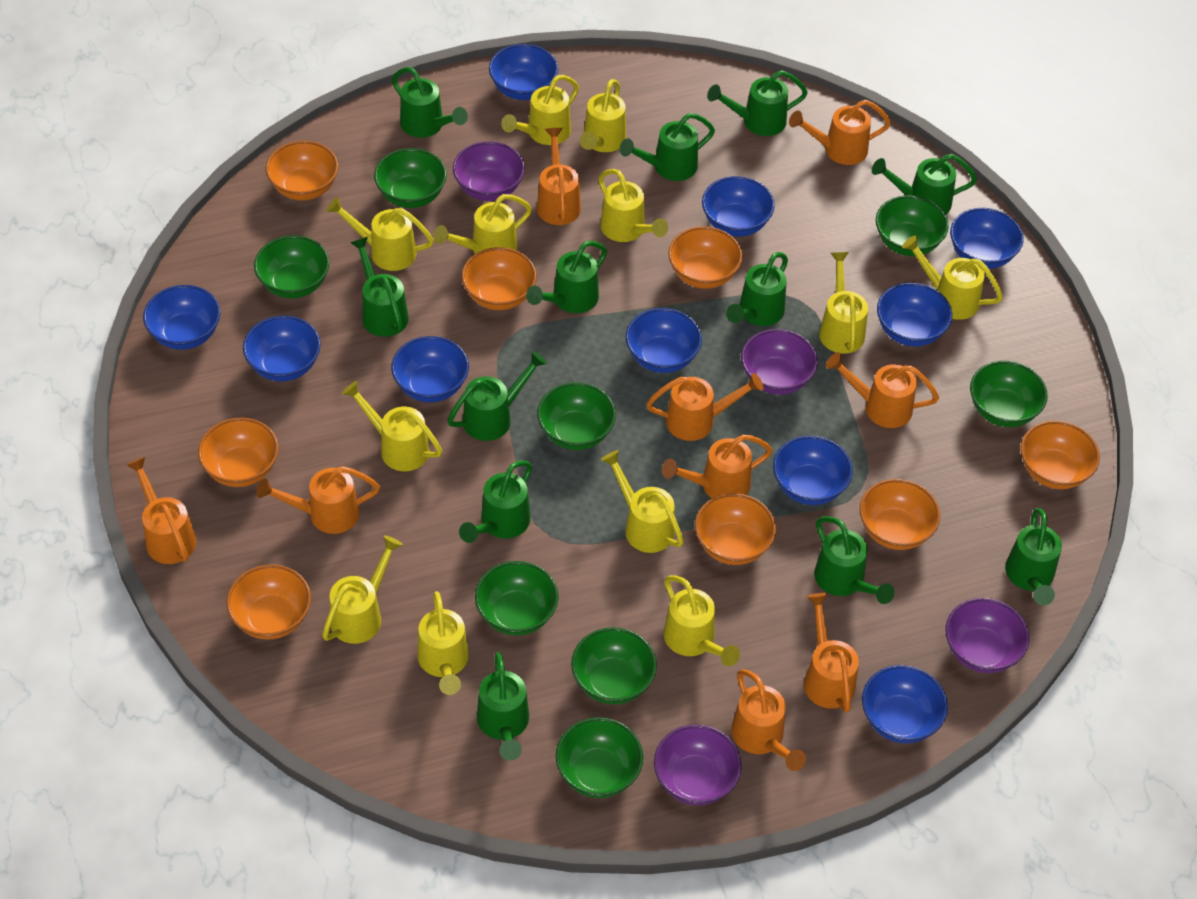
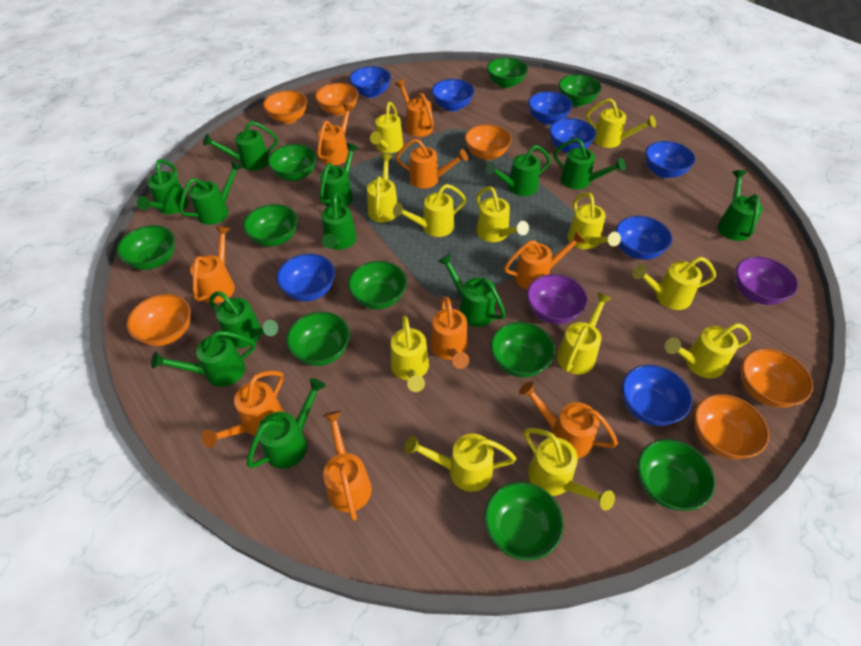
blue bowl: 10 -> 8
green bowl: 8 -> 10
orange bowl: 8 -> 6
purple bowl: 4 -> 2

